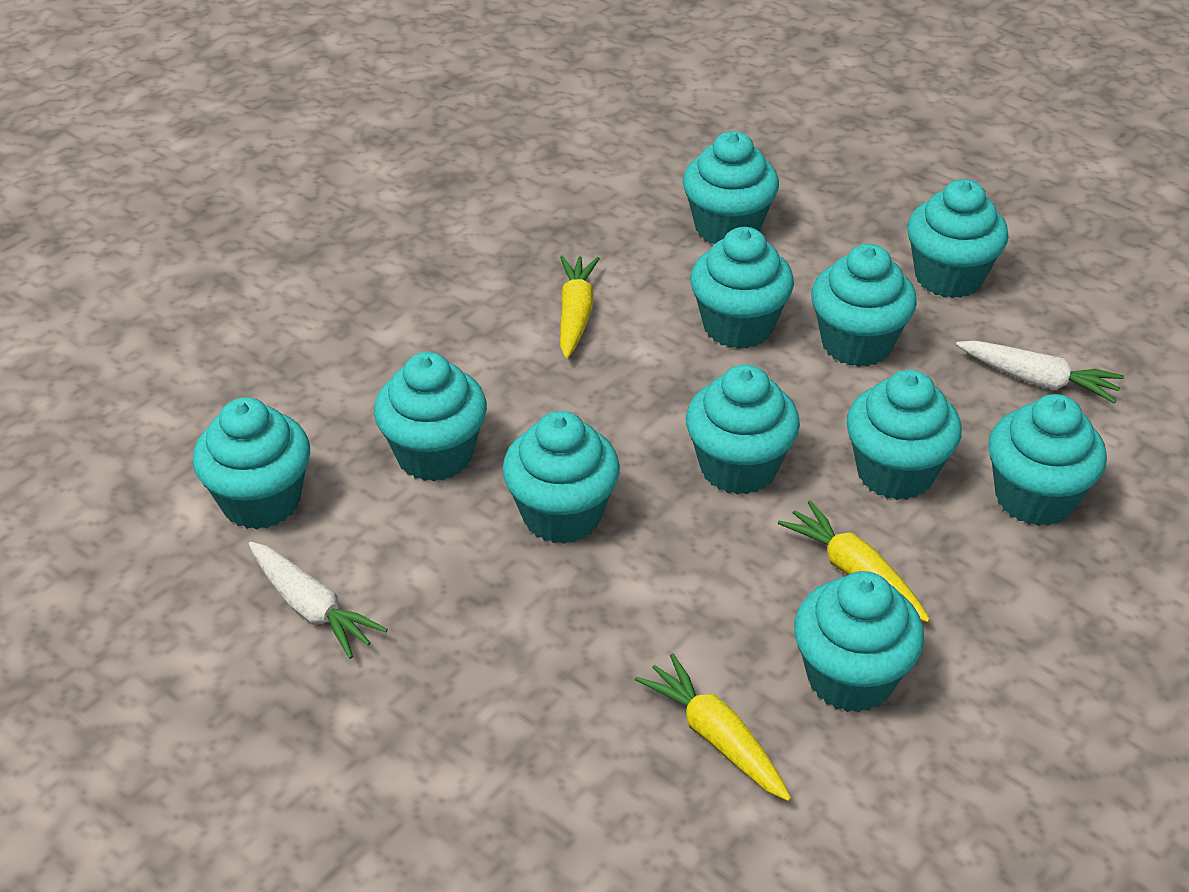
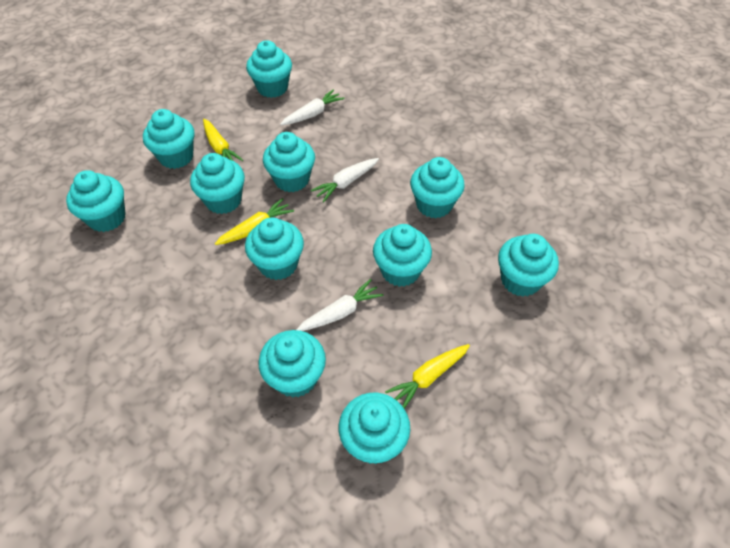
white carrot: 2 -> 3

